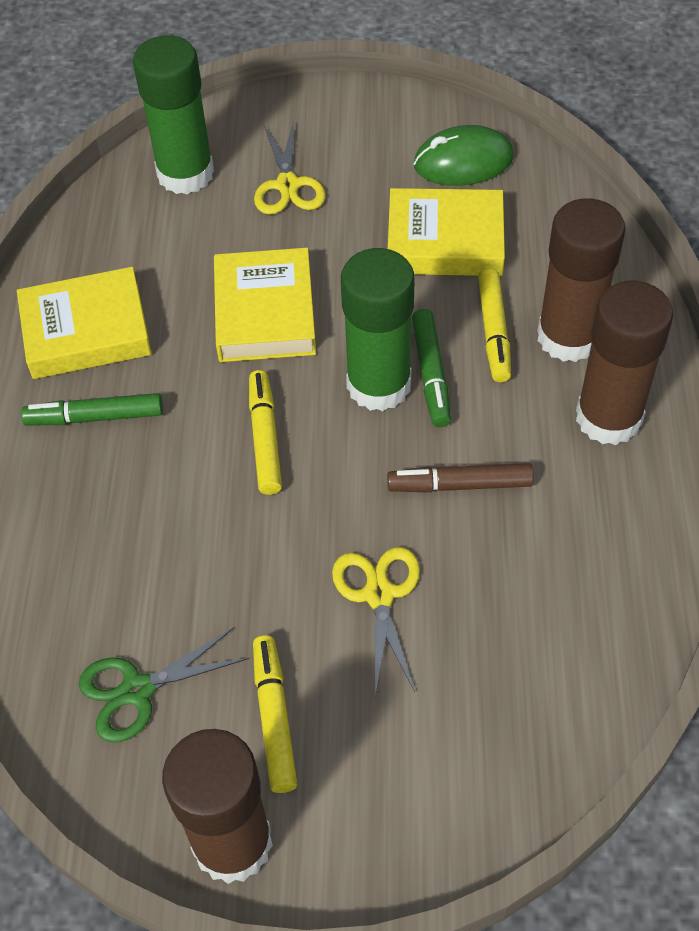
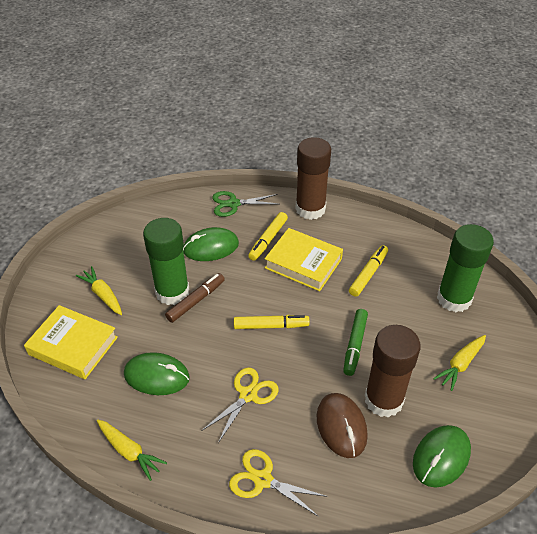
brown glue stick: 3 -> 2
brown mouse: 0 -> 1
green marker: 2 -> 1
green mouse: 1 -> 3
yellow book: 3 -> 2
yellow carrot: 0 -> 3

